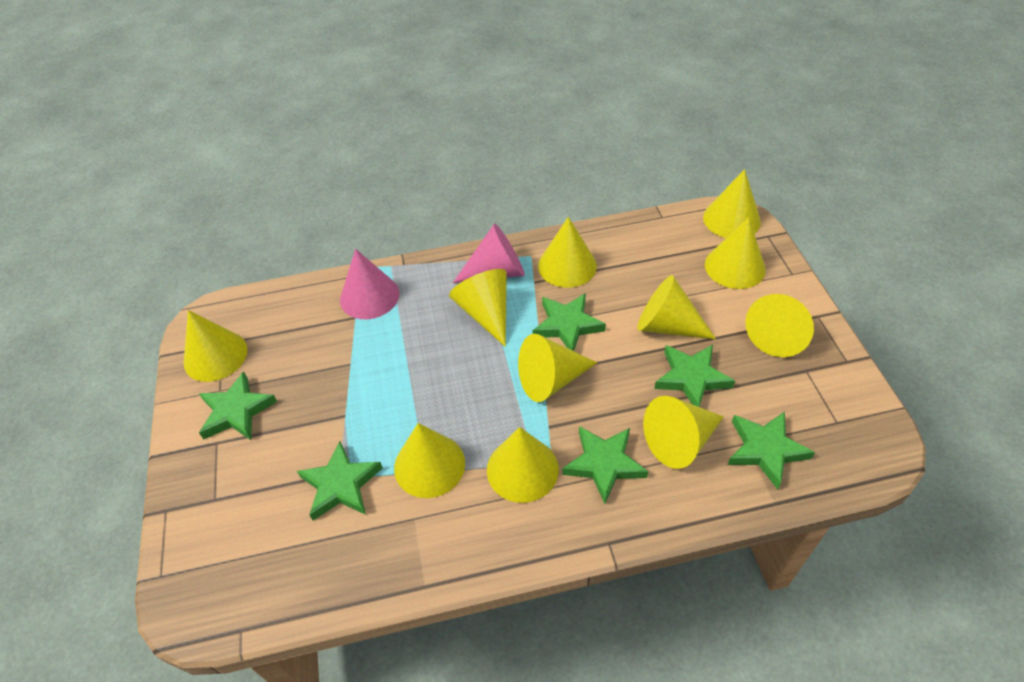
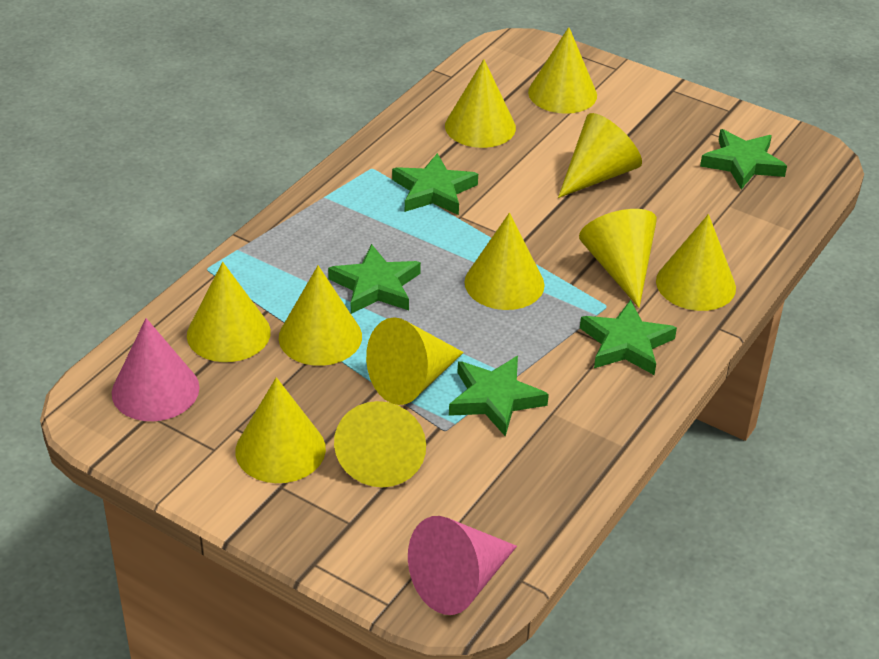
green star: 6 -> 5

